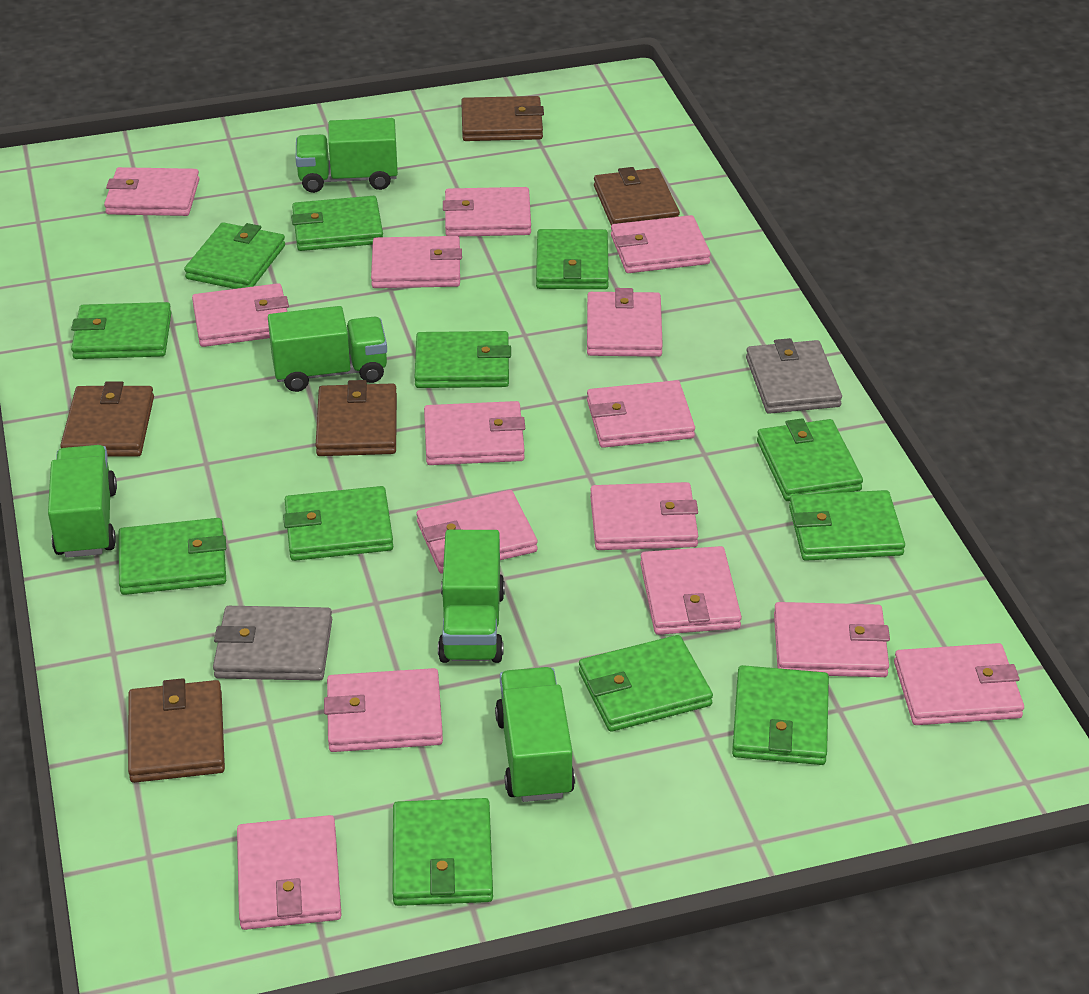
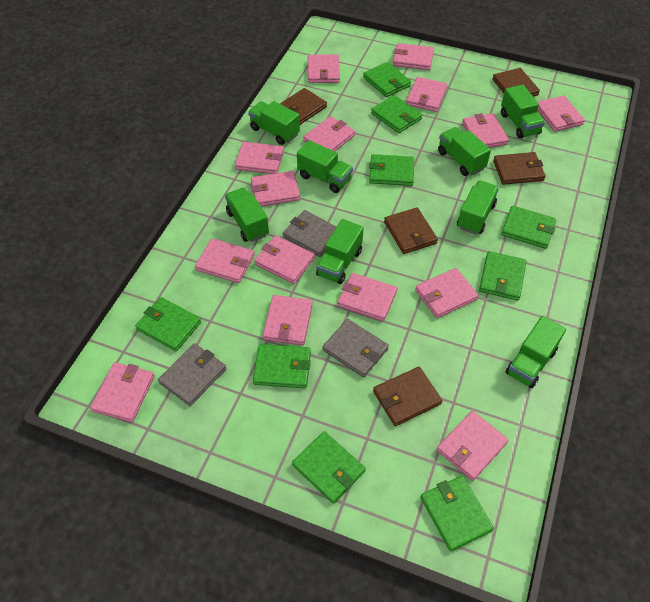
green truck: 5 -> 8
green wallet: 12 -> 9
grey wallet: 2 -> 3

